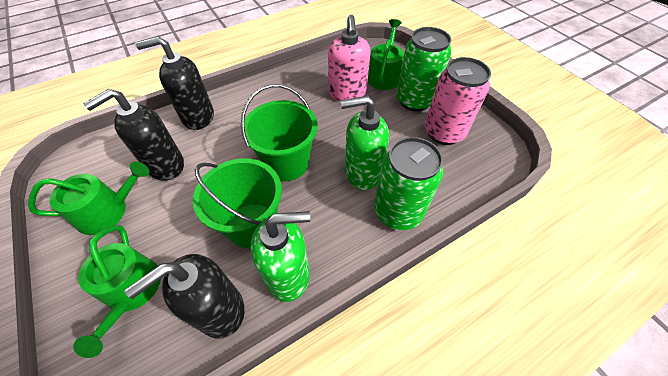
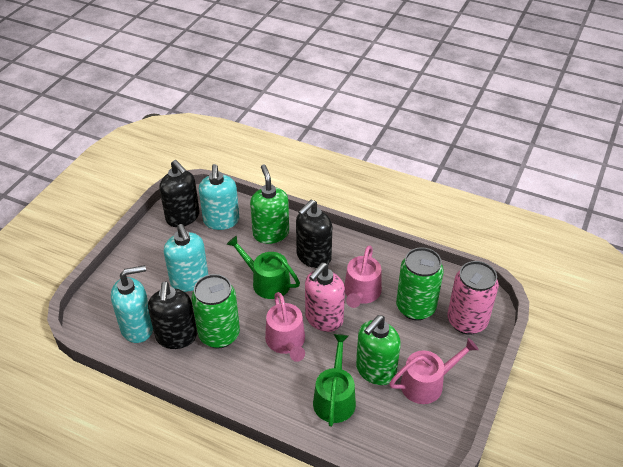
green bucket: 2 -> 0
green watering can: 3 -> 2
pink watering can: 0 -> 3
turquoise soap dispenser: 0 -> 3

